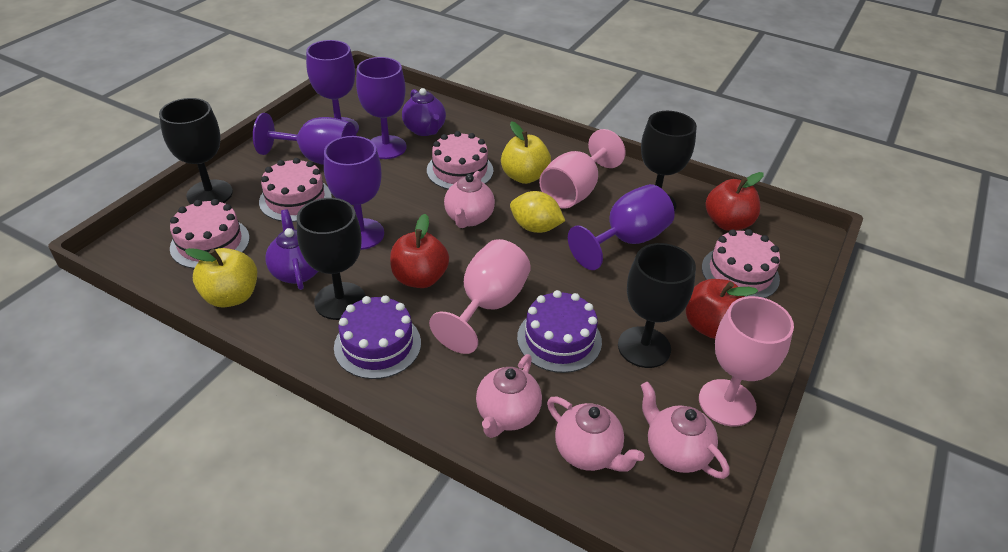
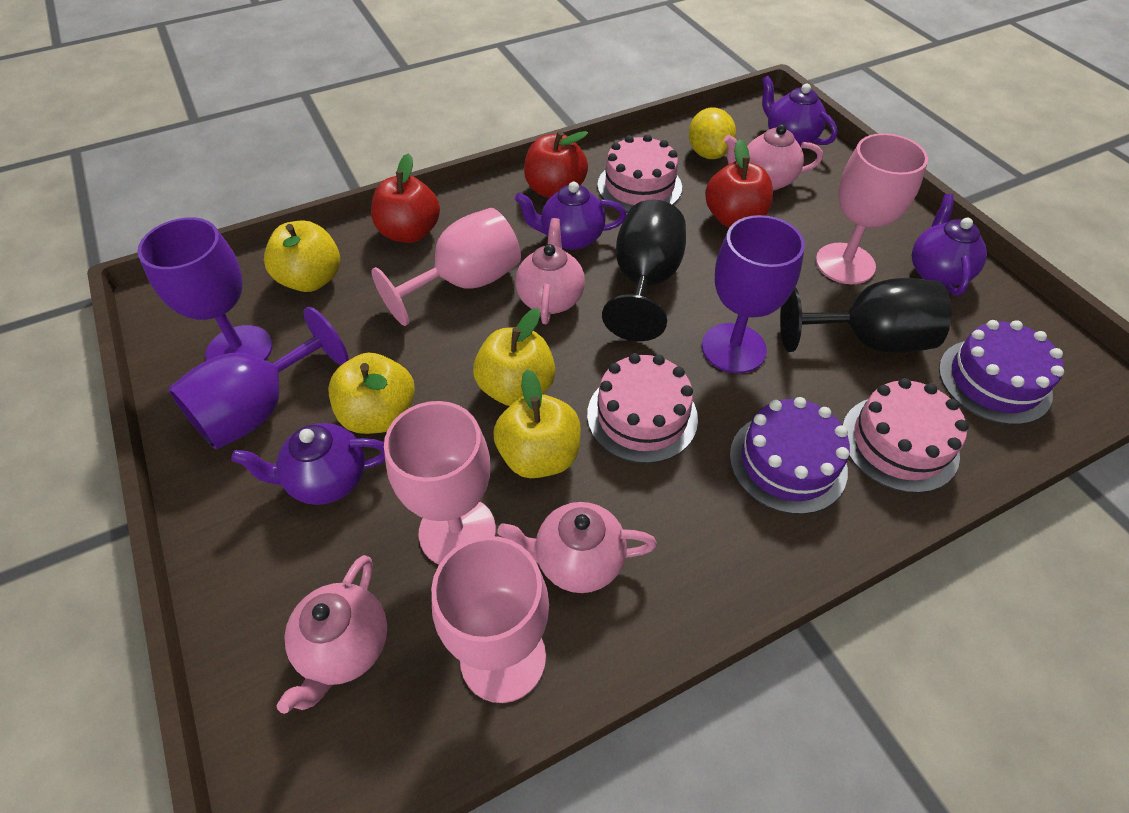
black goblet: 4 -> 2
pink cake: 4 -> 3
pink goblet: 3 -> 4
purple goblet: 5 -> 3
purple teapot: 2 -> 4
yellow apple: 2 -> 4

